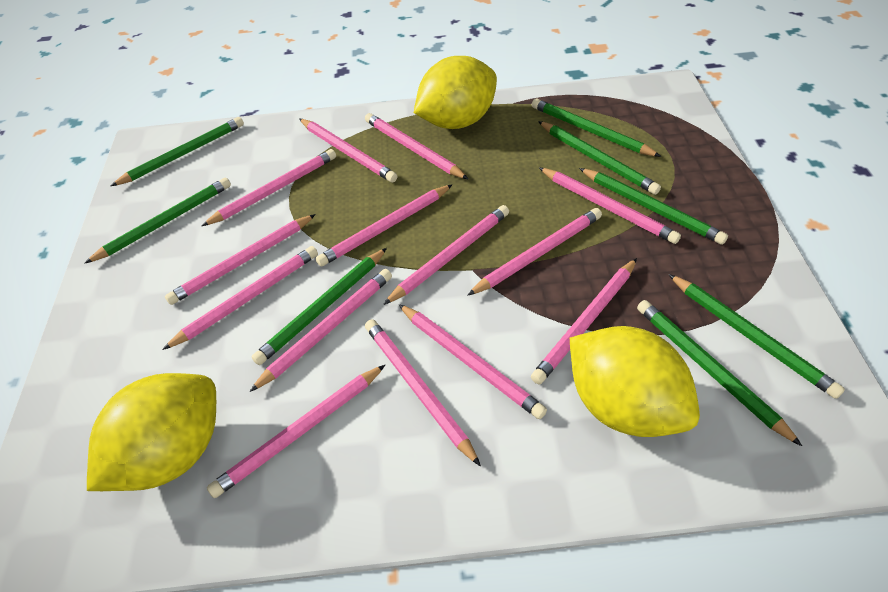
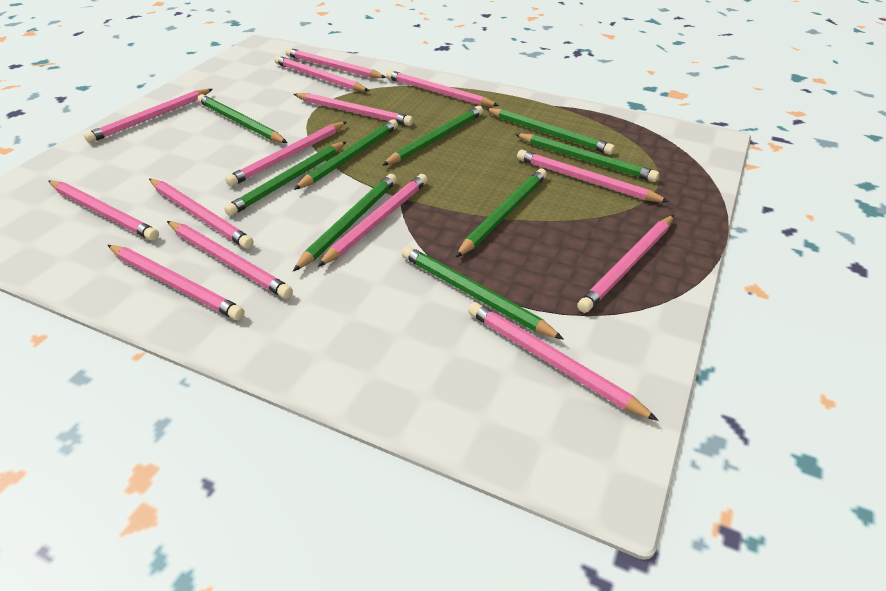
green pencil: 8 -> 9
yellow lemon: 3 -> 0

